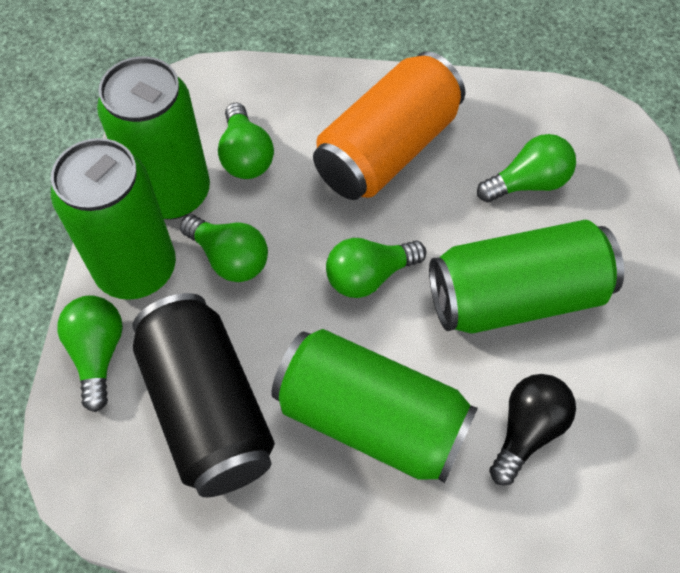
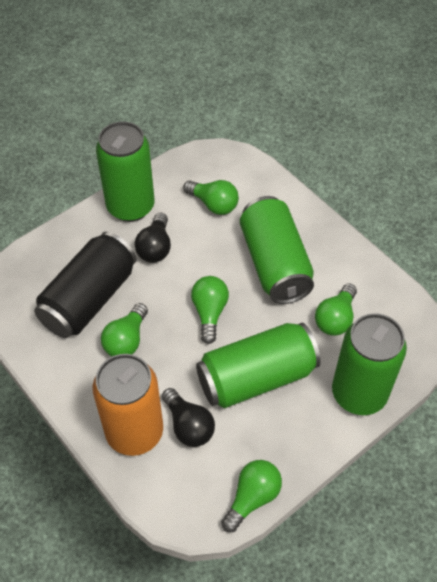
black light bulb: 1 -> 2

